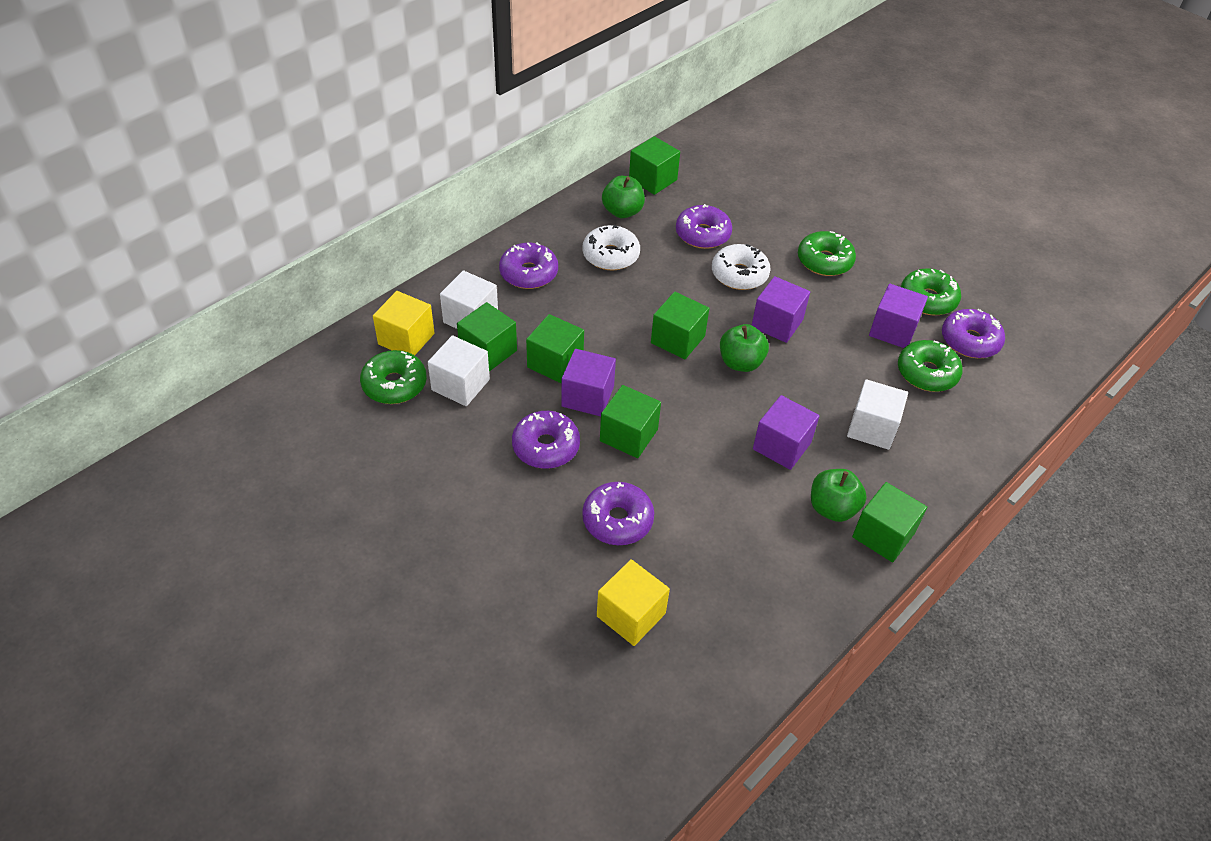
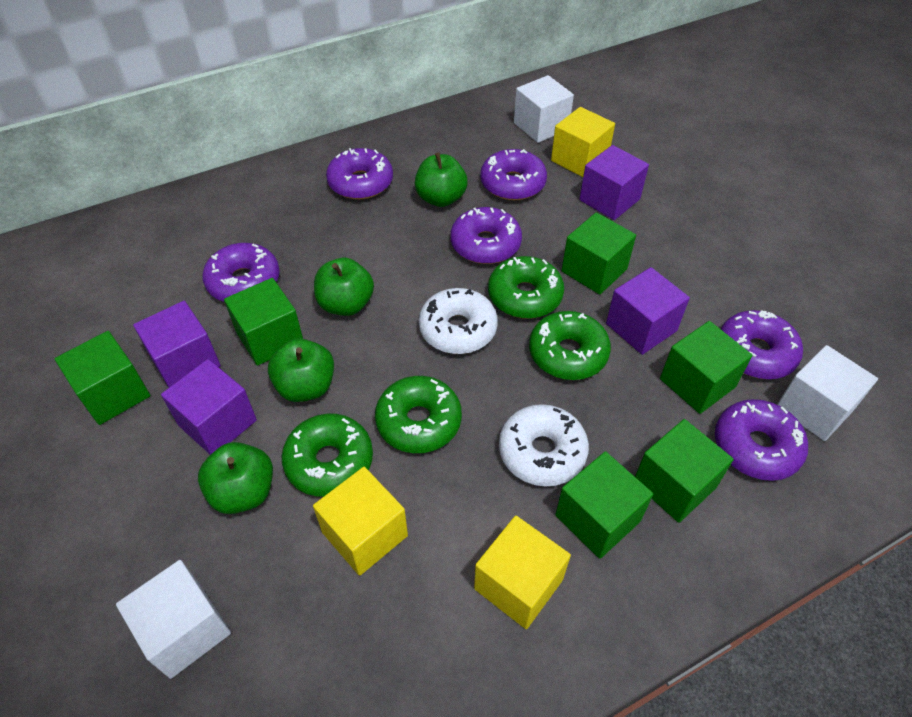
green apple: 3 -> 4
purple donut: 5 -> 6
yellow cube: 2 -> 3

